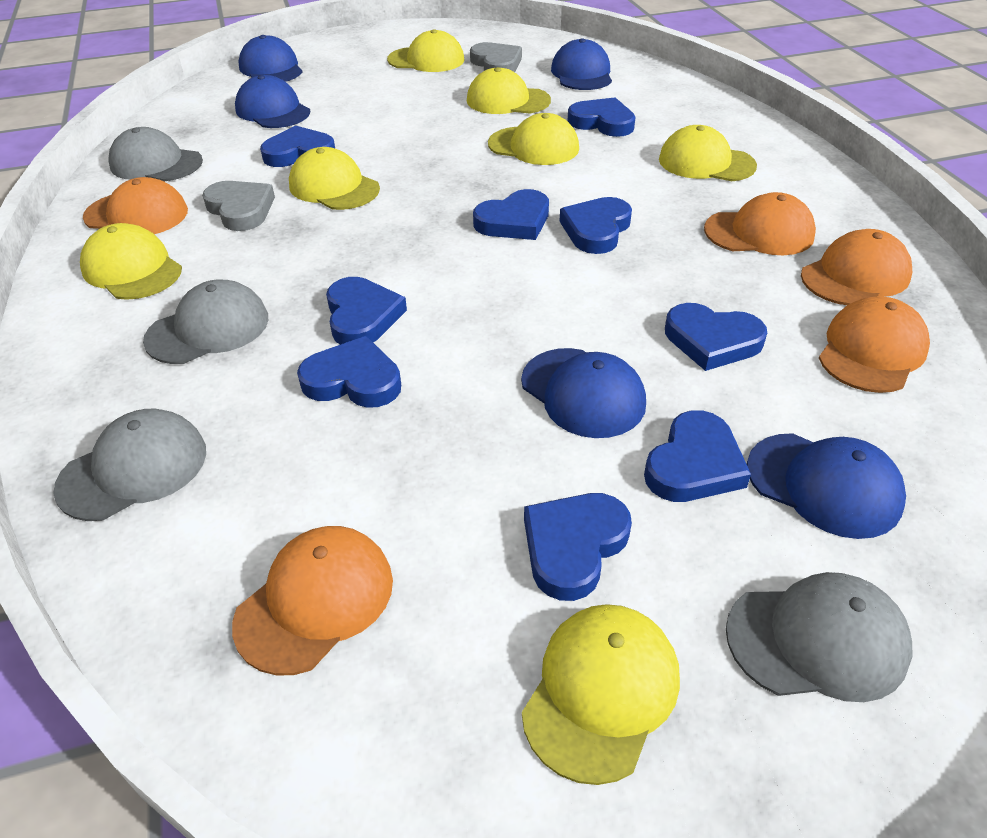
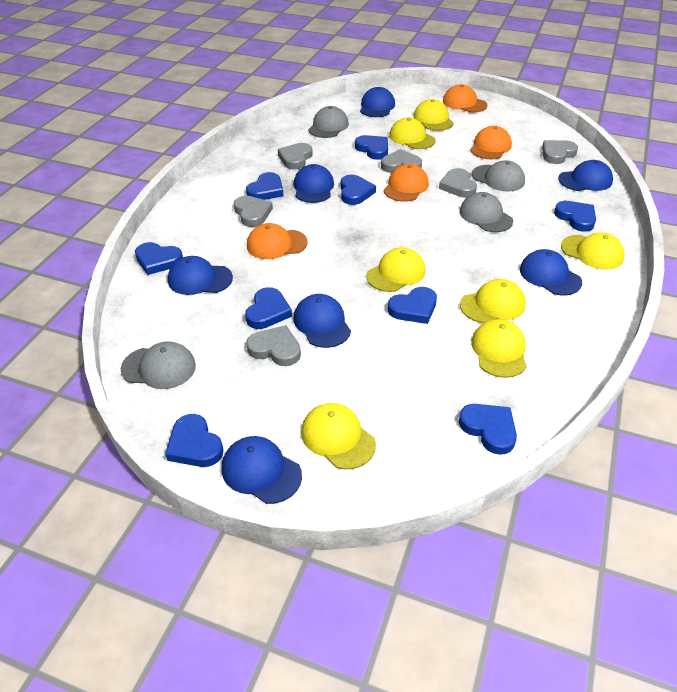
blue cap: 5 -> 7
grey heart: 2 -> 6
orange cap: 5 -> 4

